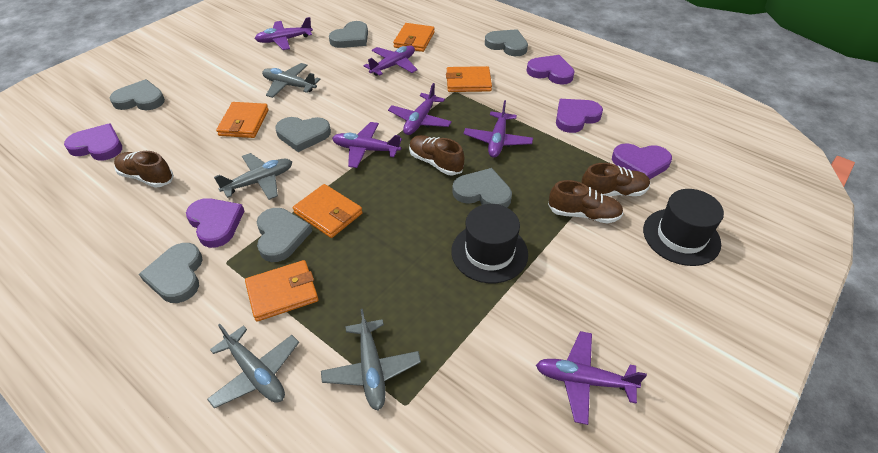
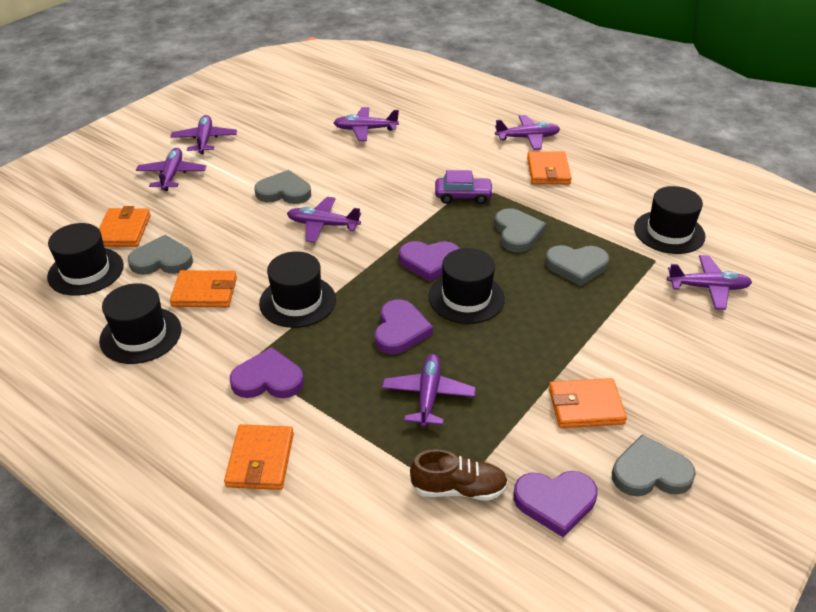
black hat: 2 -> 5
brown shoe: 4 -> 1
grey heart: 7 -> 5
grey plane: 4 -> 0
purple car: 0 -> 1
purple heart: 5 -> 4
purple plane: 6 -> 7

